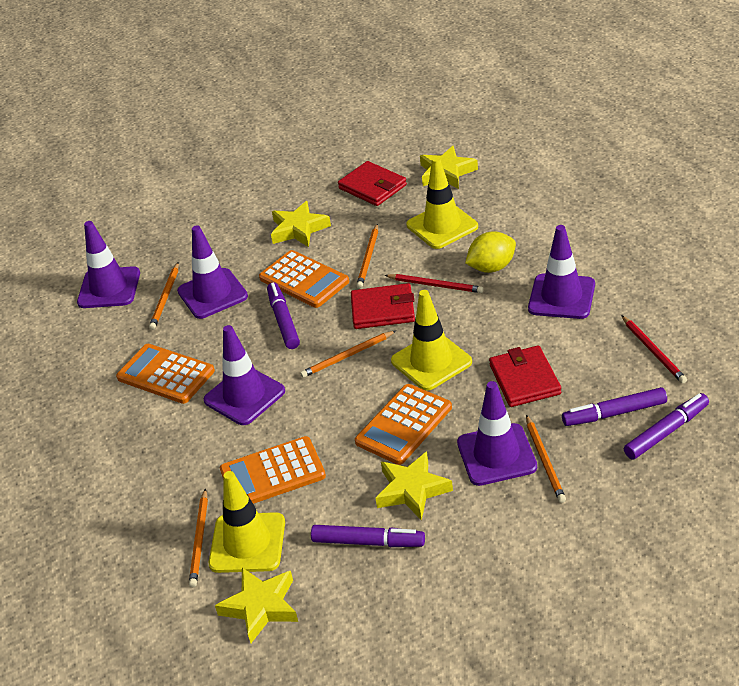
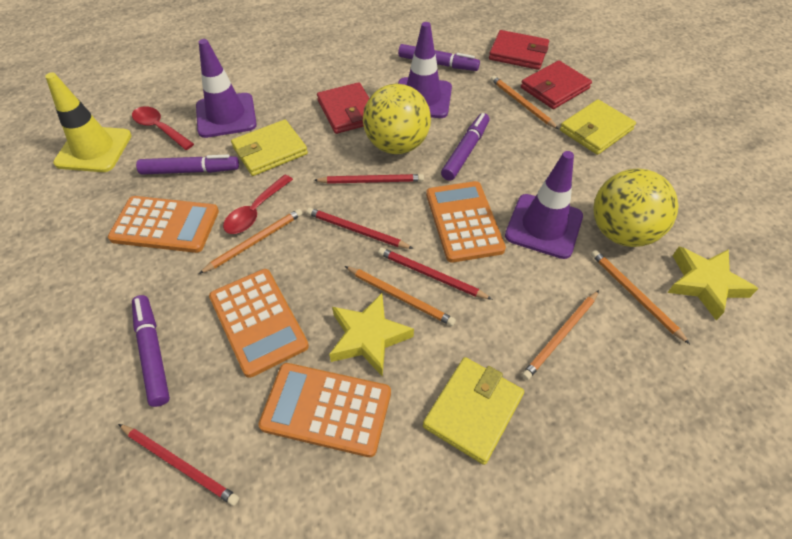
purple traffic cone: 5 -> 3
red pencil: 2 -> 4
red spoon: 0 -> 2
yellow ball: 0 -> 2
yellow lemon: 1 -> 0
yellow star: 4 -> 2
yellow traffic cone: 3 -> 1
yellow wallet: 0 -> 3

